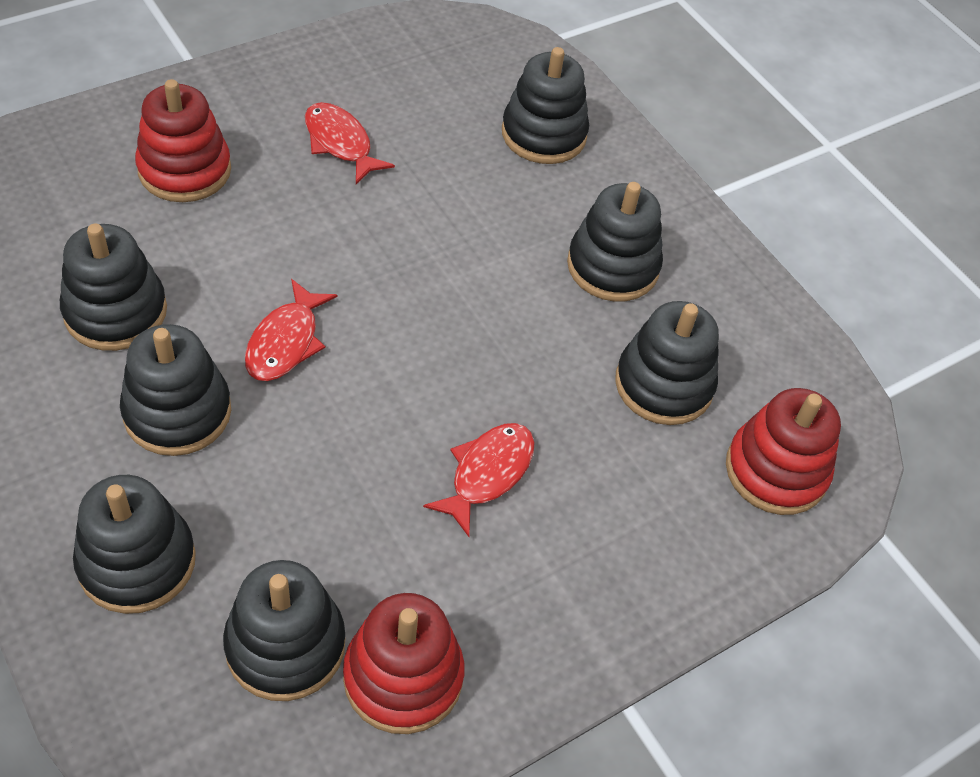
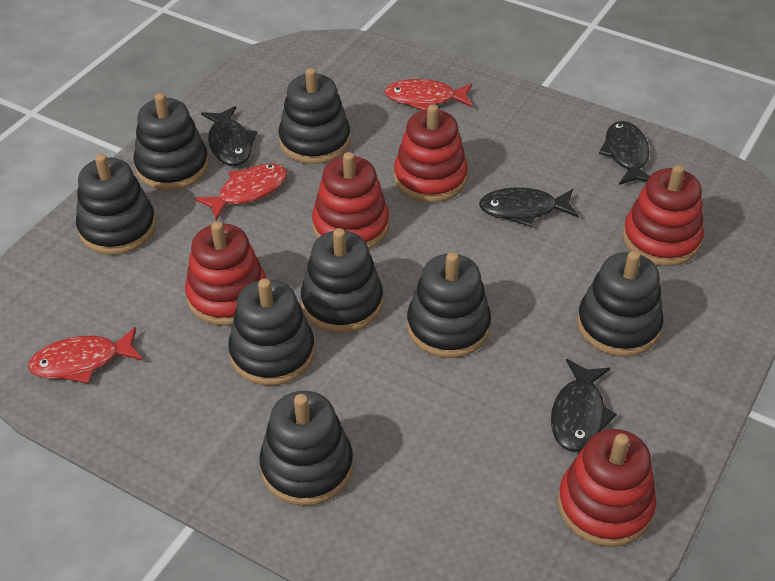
black fish: 0 -> 4
black stacking toy: 7 -> 8
red stacking toy: 3 -> 5

